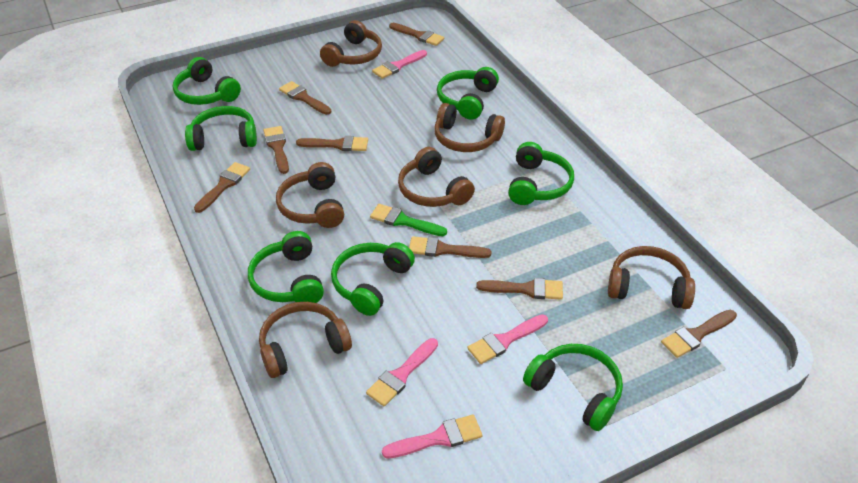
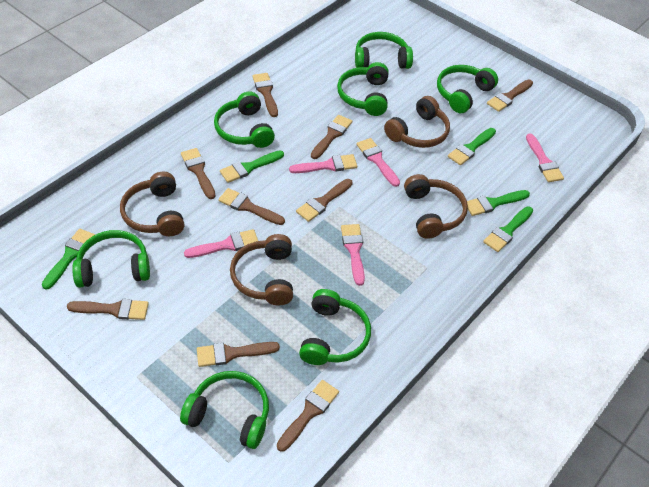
brown brush: 8 -> 9
brown headphones: 6 -> 4
green brush: 1 -> 5
pink brush: 4 -> 5

